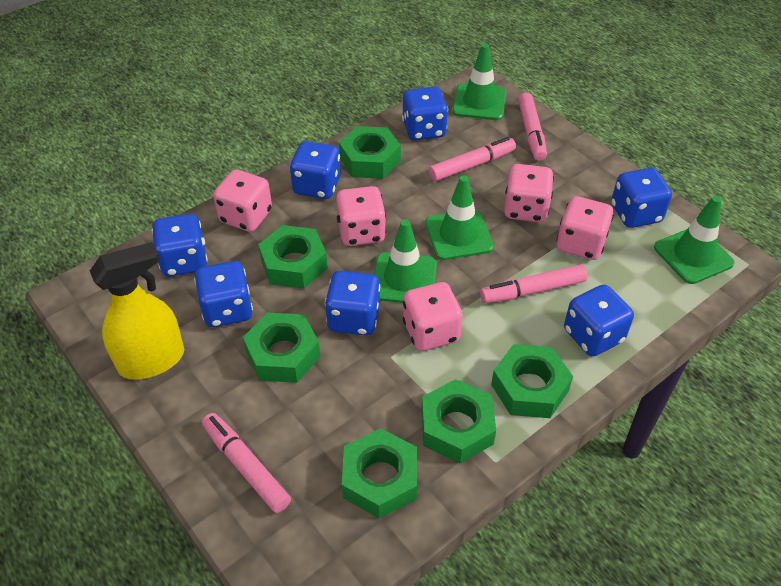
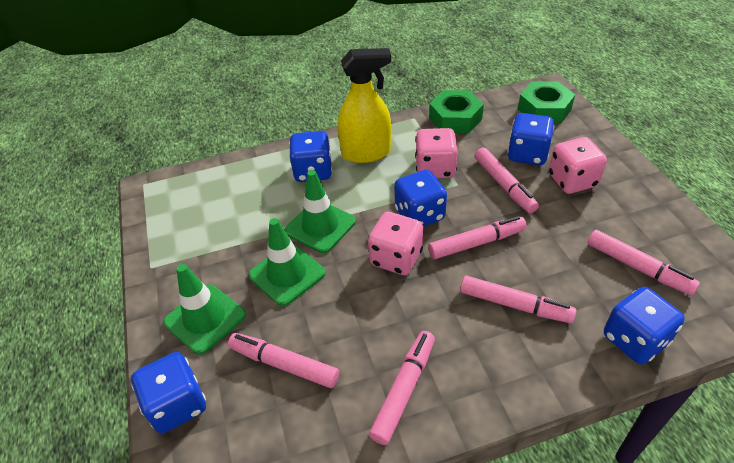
blue dice: 7 -> 5
green nut: 6 -> 2
green traffic cone: 4 -> 3
pink dice: 5 -> 3
pink marker: 4 -> 6

